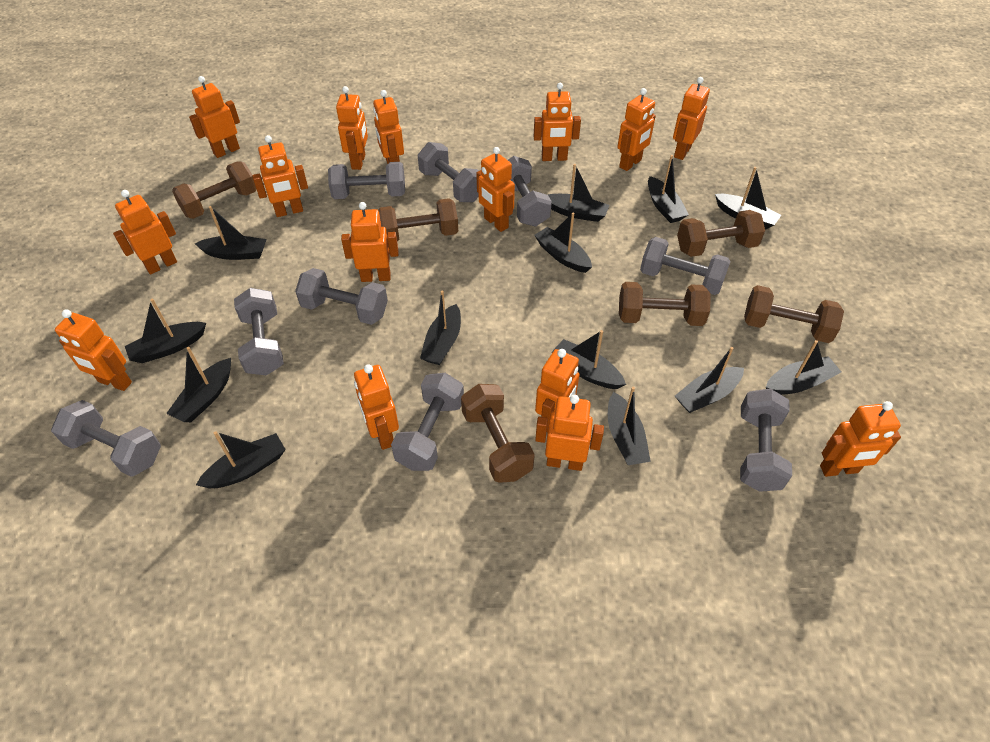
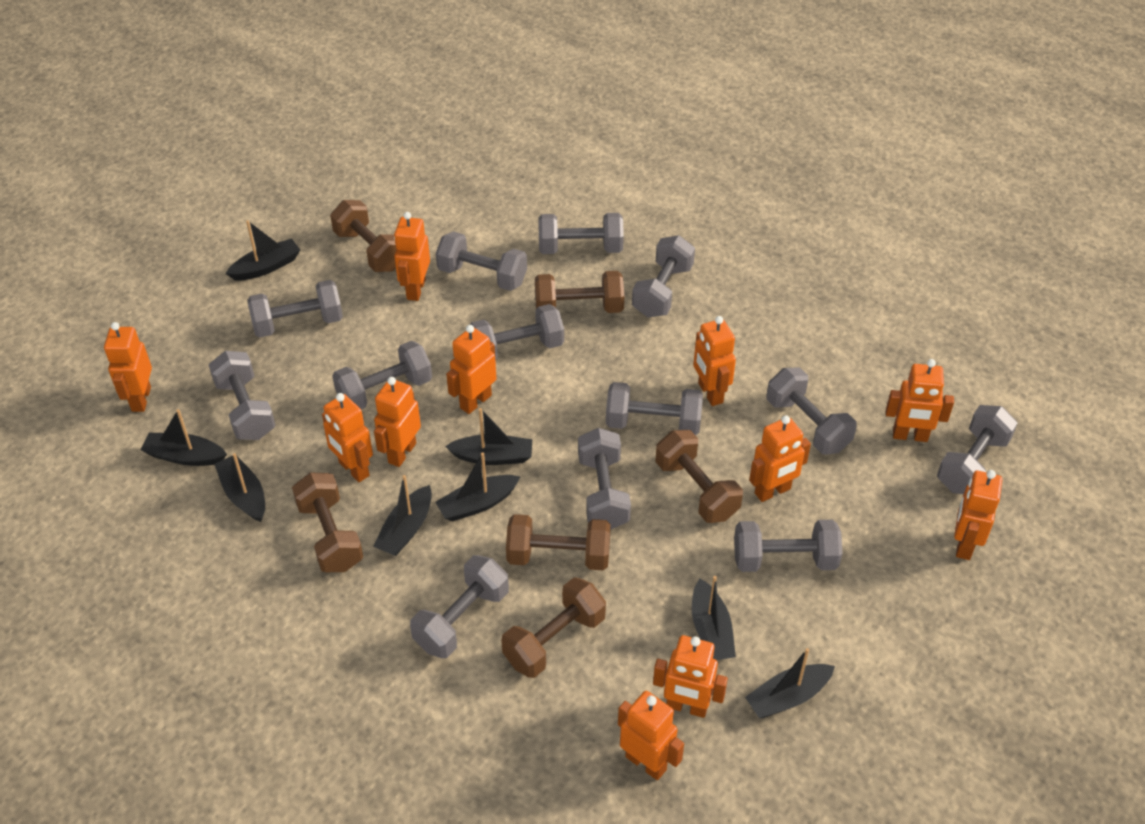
black boat: 13 -> 8
grey dumbbell: 9 -> 13
orange robot: 15 -> 11

